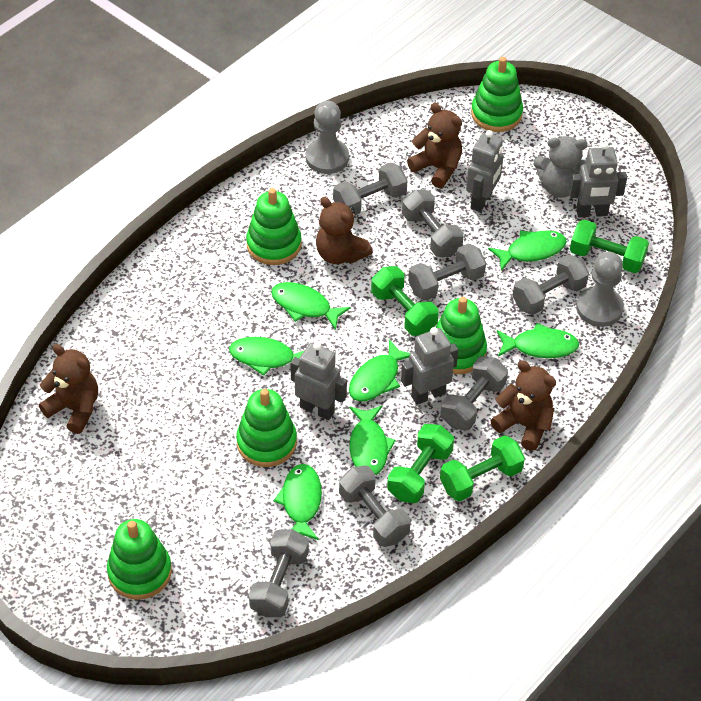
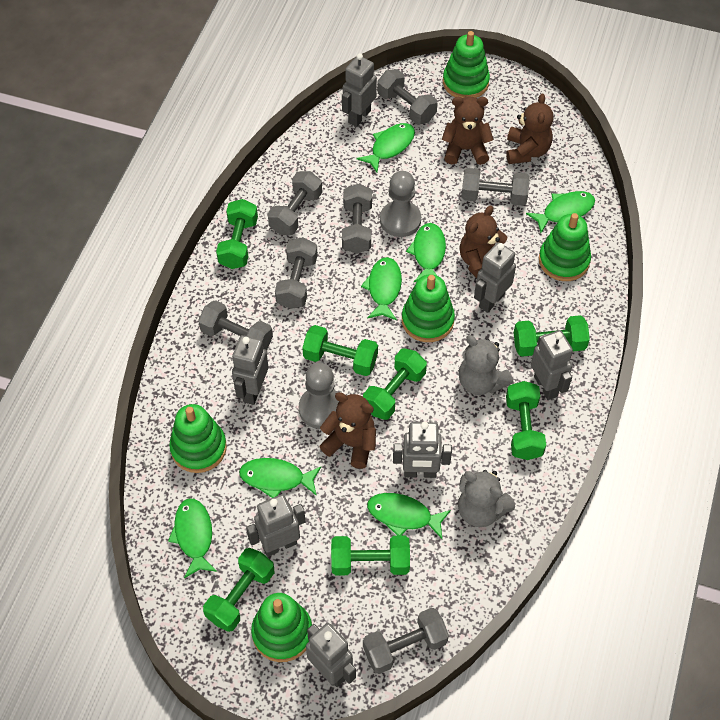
green dumbbell: 4 -> 7
grey robot: 4 -> 7
grey teddy bear: 1 -> 2

